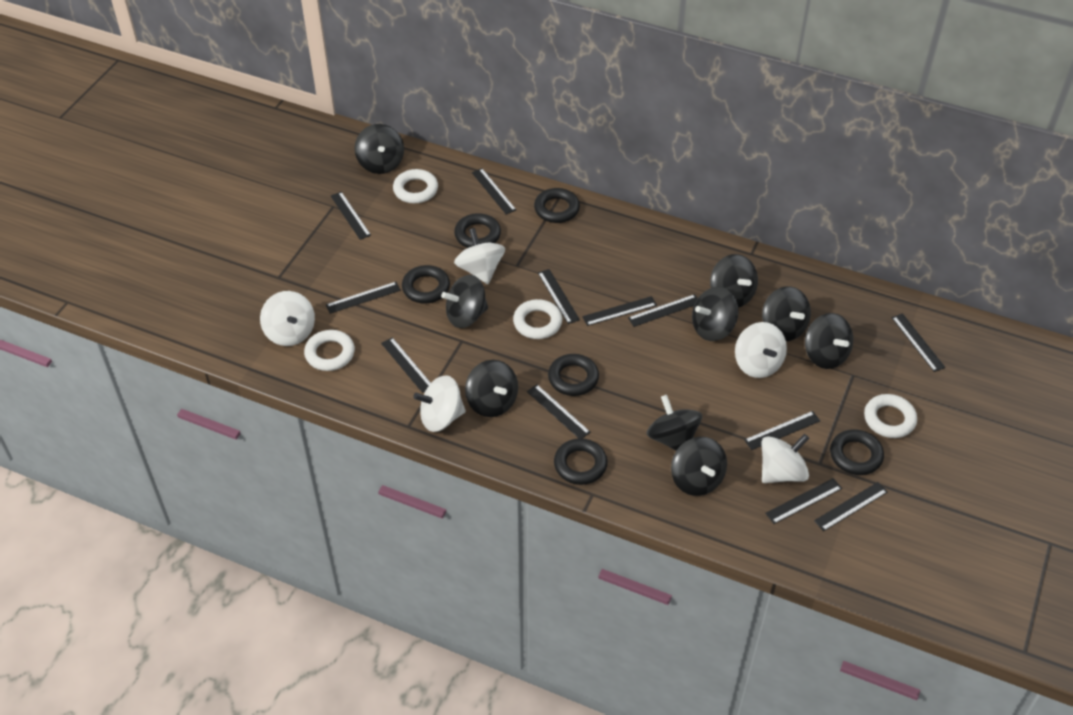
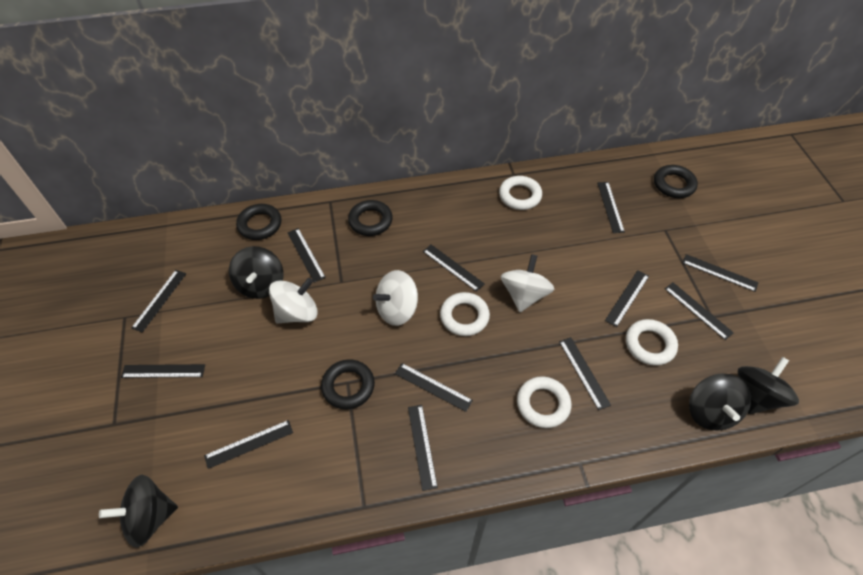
black ring: 6 -> 4
black spinning top: 9 -> 4
white spinning top: 5 -> 3

